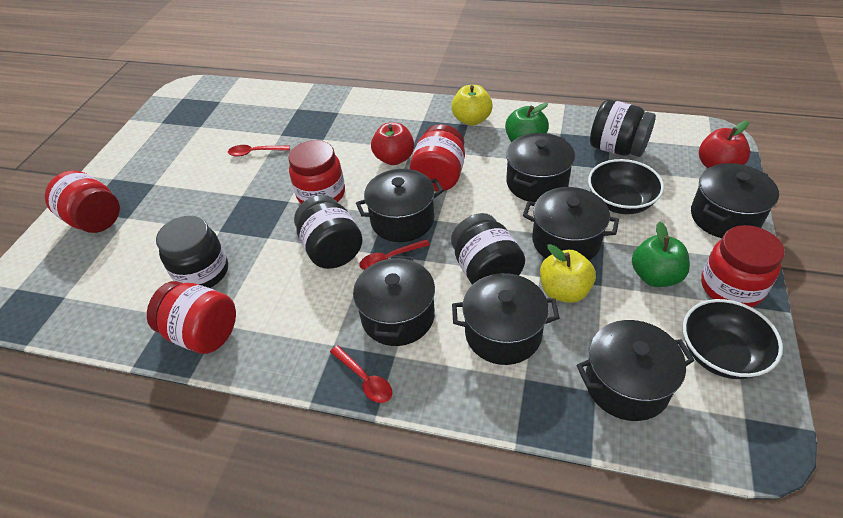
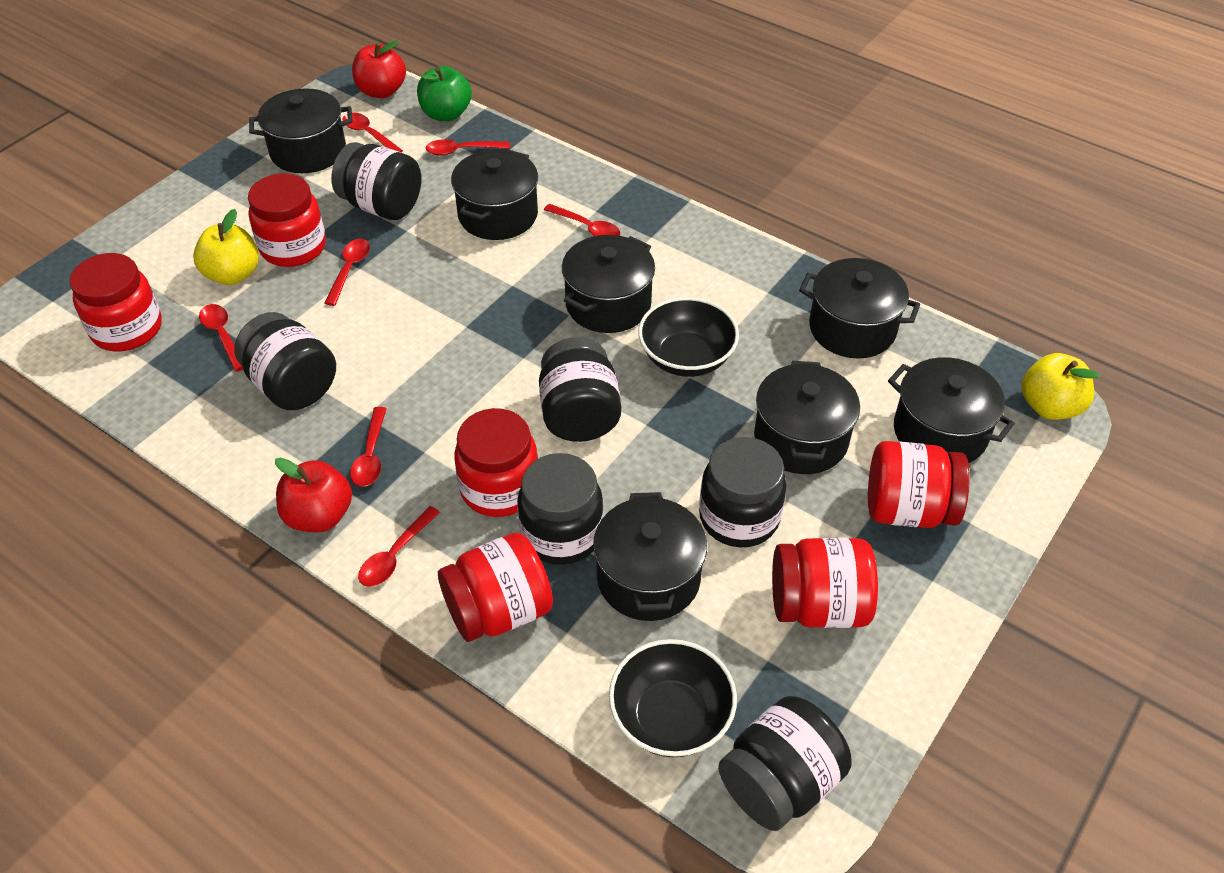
black jar: 4 -> 6
green apple: 2 -> 1
red jar: 5 -> 6
red spoon: 3 -> 7

